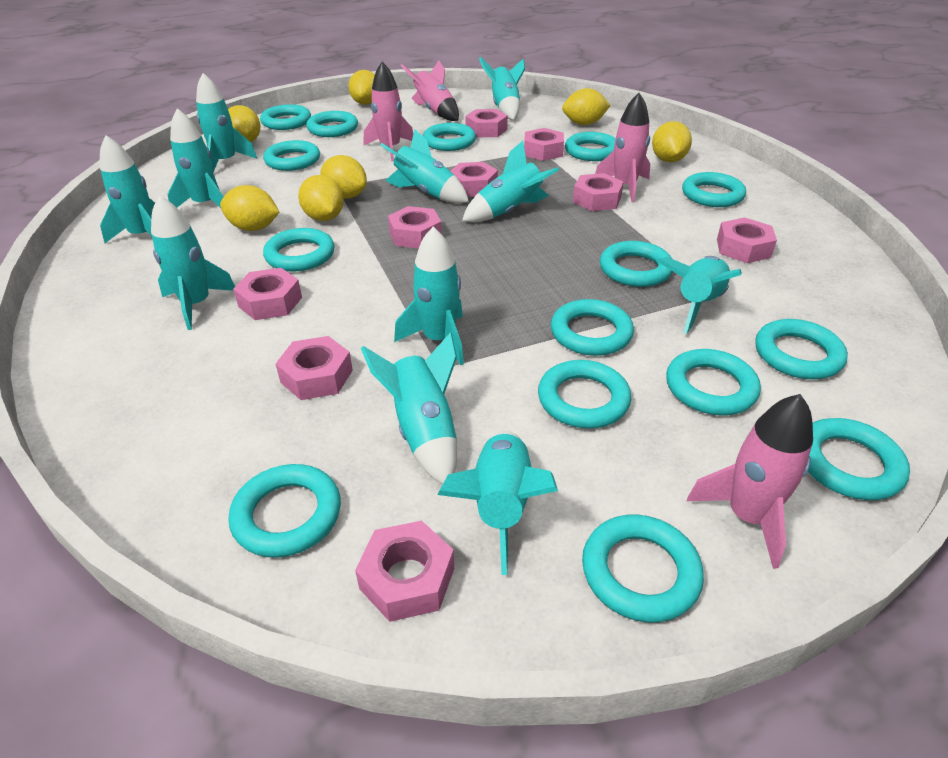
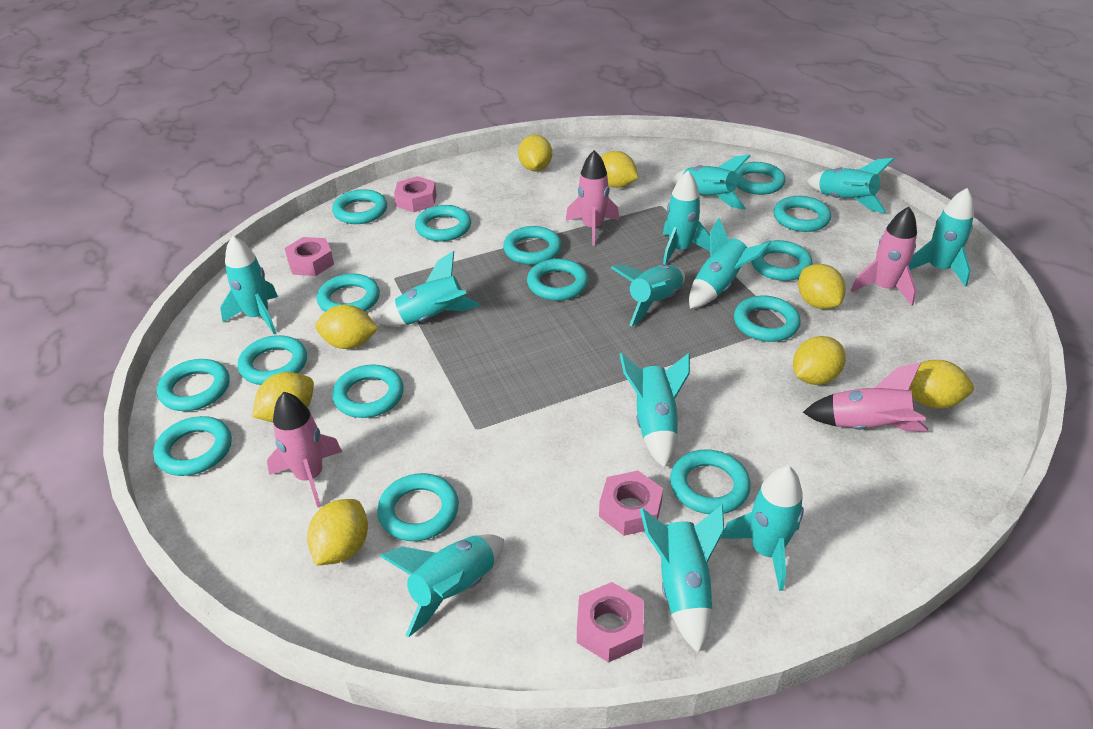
pink nut: 9 -> 4
turquoise rocket: 11 -> 12
yellow lemon: 7 -> 8

